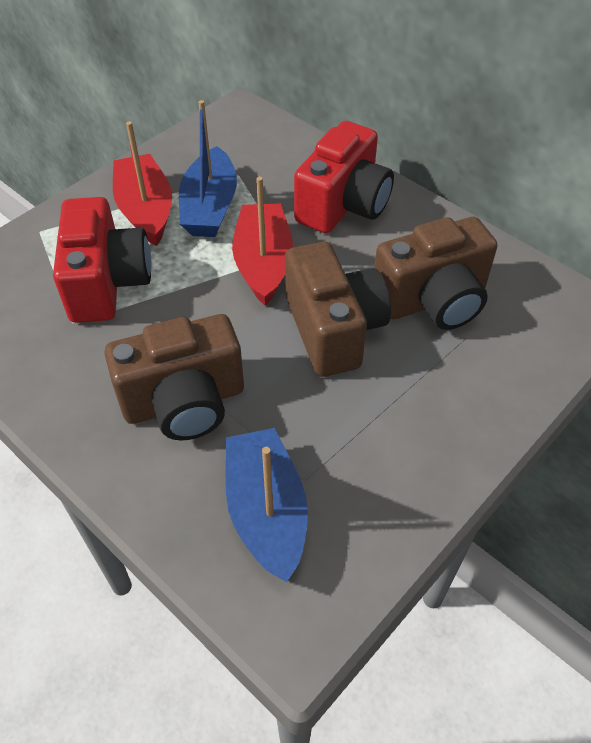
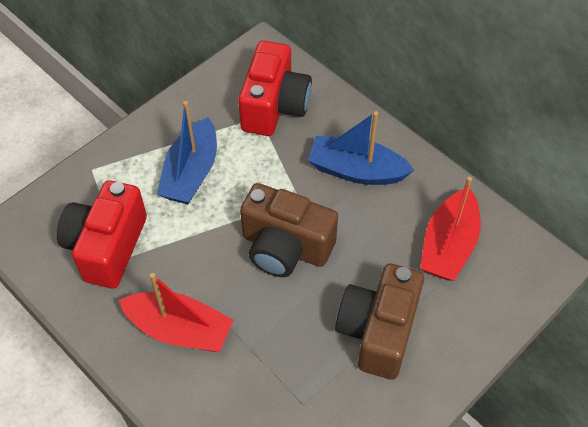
brown camera: 3 -> 2

